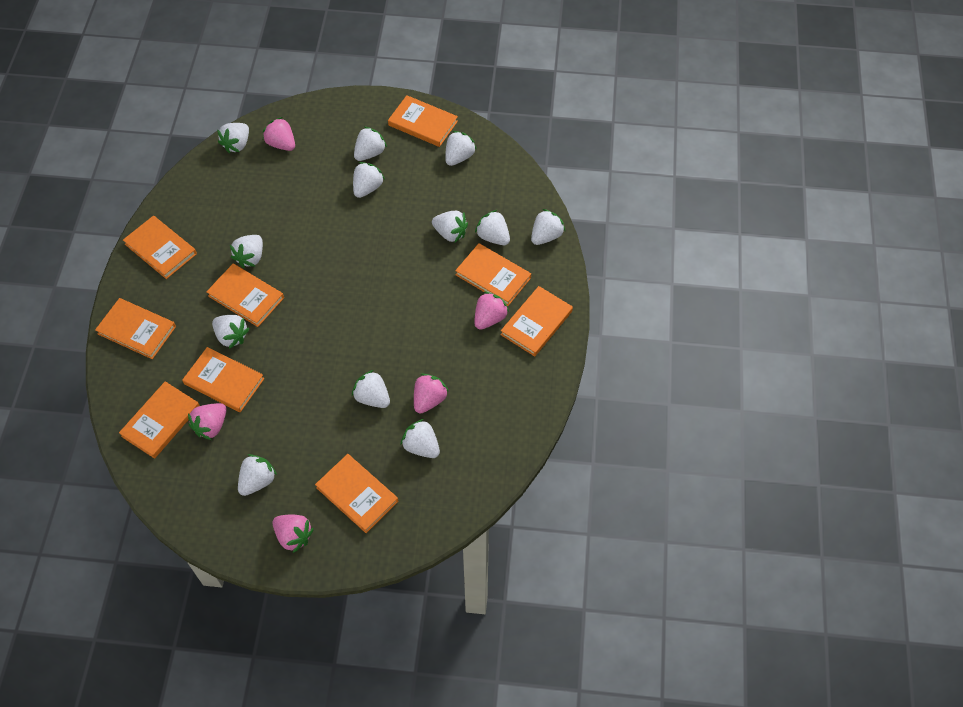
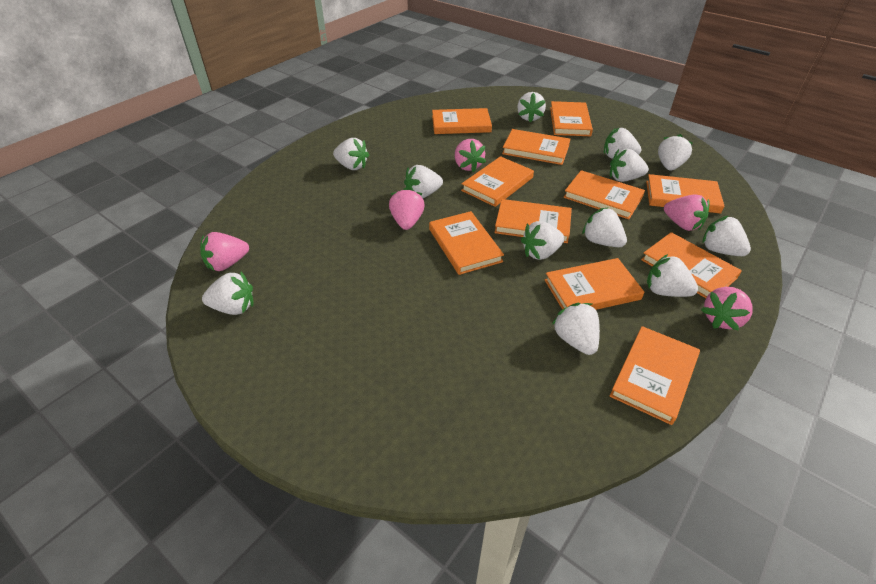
orange book: 9 -> 11

